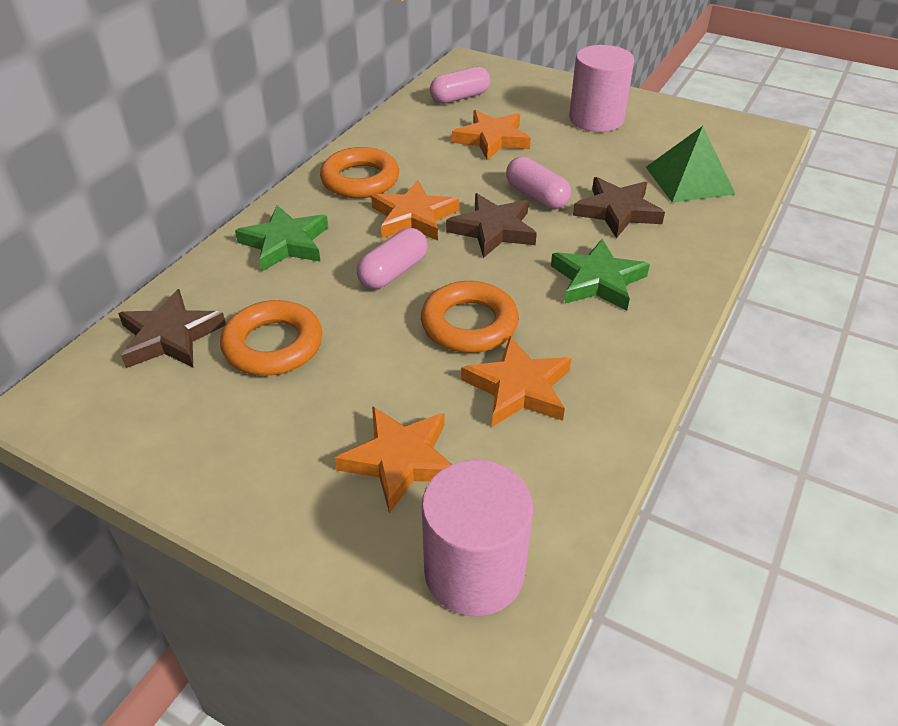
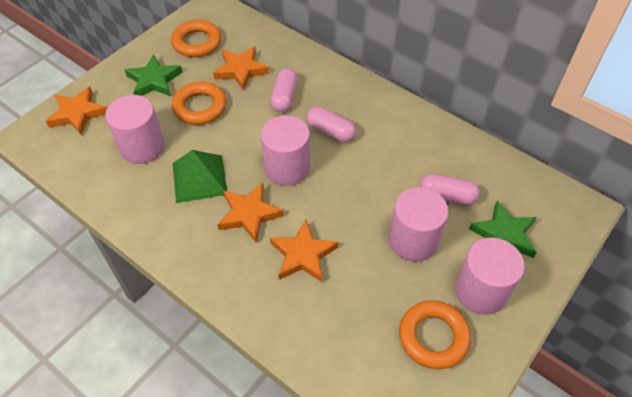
brown star: 3 -> 0
pink cylinder: 2 -> 4

